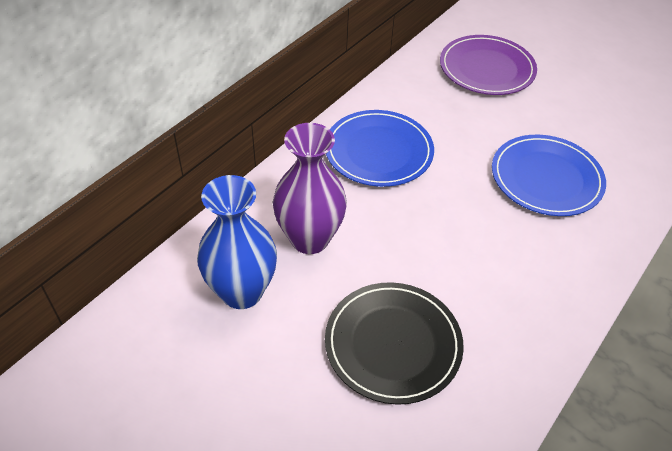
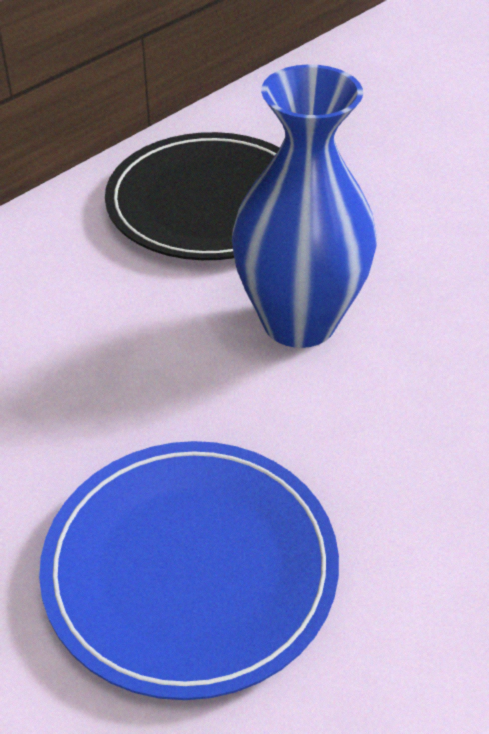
blue plate: 2 -> 1
purple plate: 1 -> 0
purple vase: 1 -> 0

